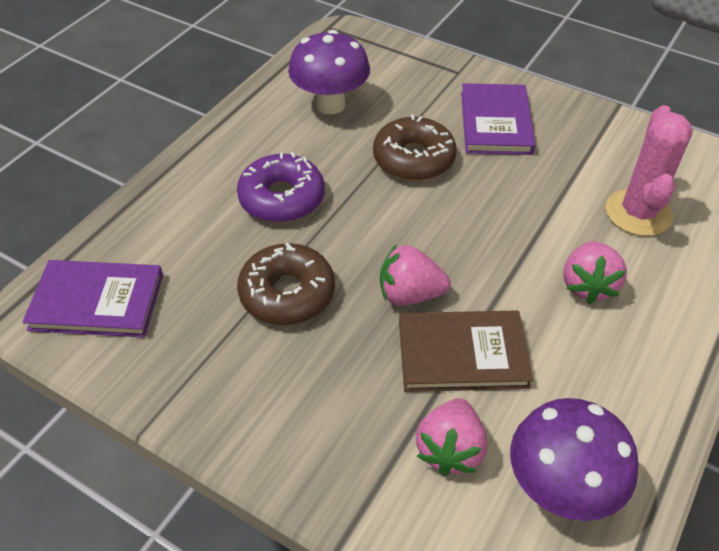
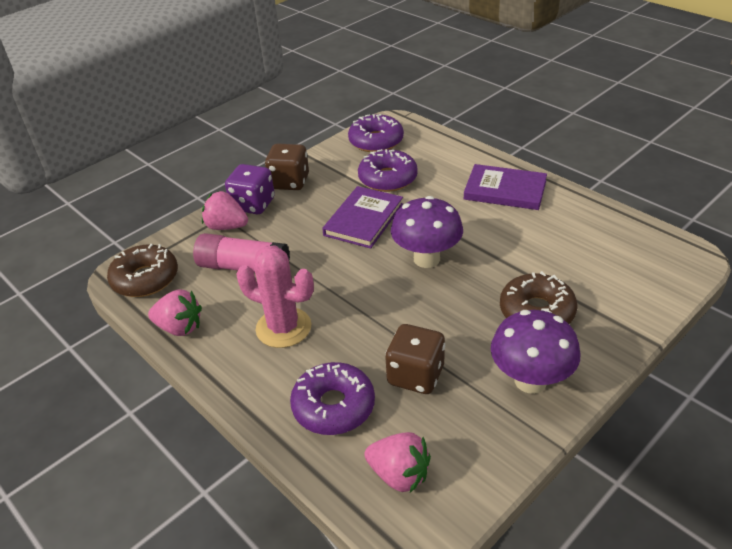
brown book: 1 -> 0
brown dice: 0 -> 2
pink glue stick: 0 -> 1
purple dice: 0 -> 1
purple donut: 1 -> 3

